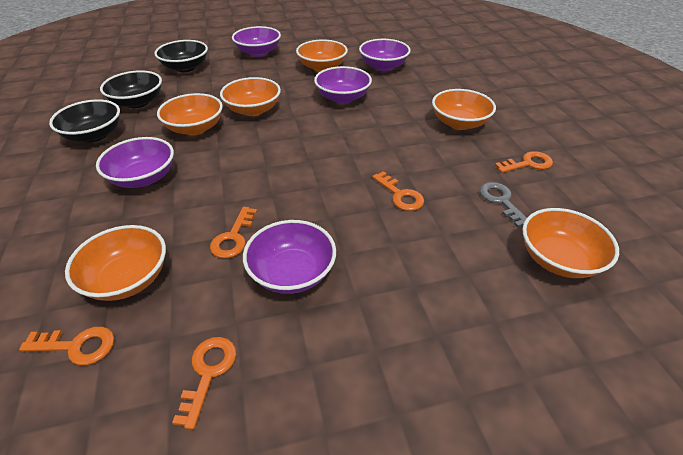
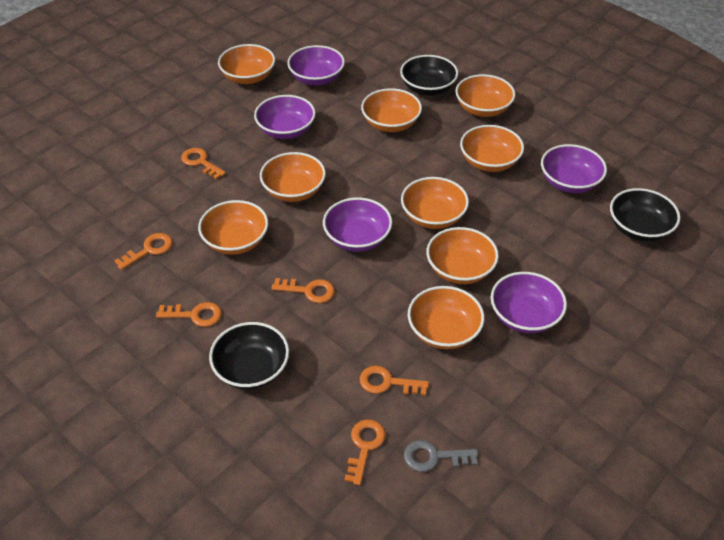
orange bowl: 6 -> 9
orange key: 5 -> 6

